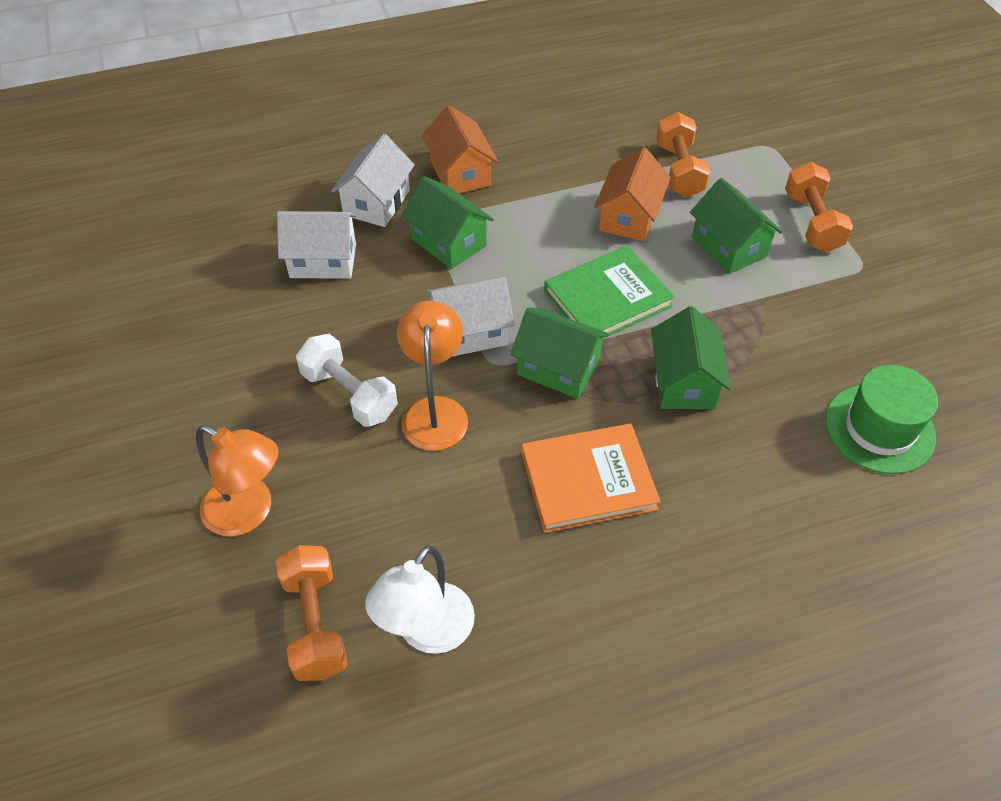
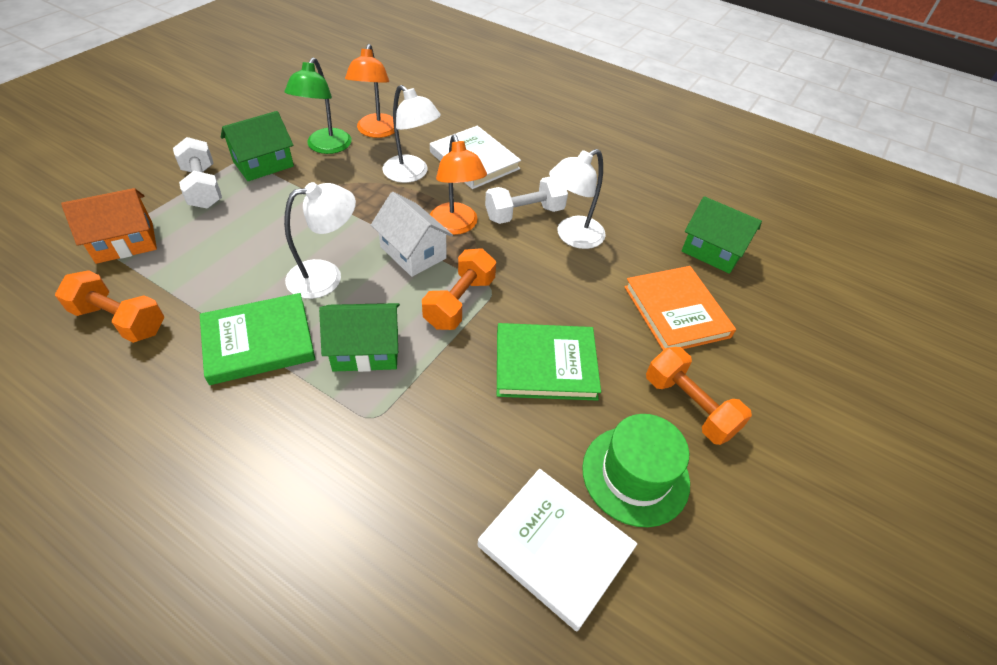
green book: 1 -> 2
green house: 4 -> 3
green lamp: 0 -> 1
orange house: 2 -> 1
white book: 0 -> 2
white dumbbell: 1 -> 2
white house: 3 -> 1
white lamp: 1 -> 3

